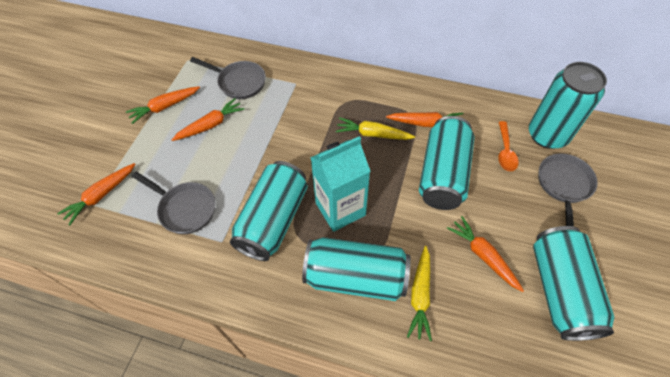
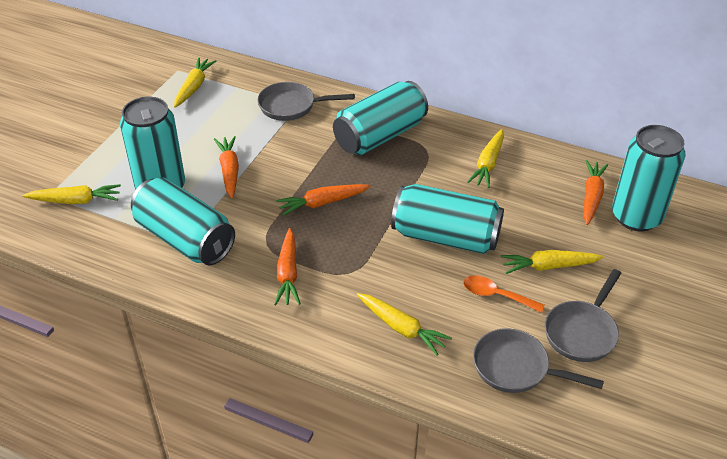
orange carrot: 5 -> 4
turquoise carton: 1 -> 0
yellow carrot: 2 -> 5

